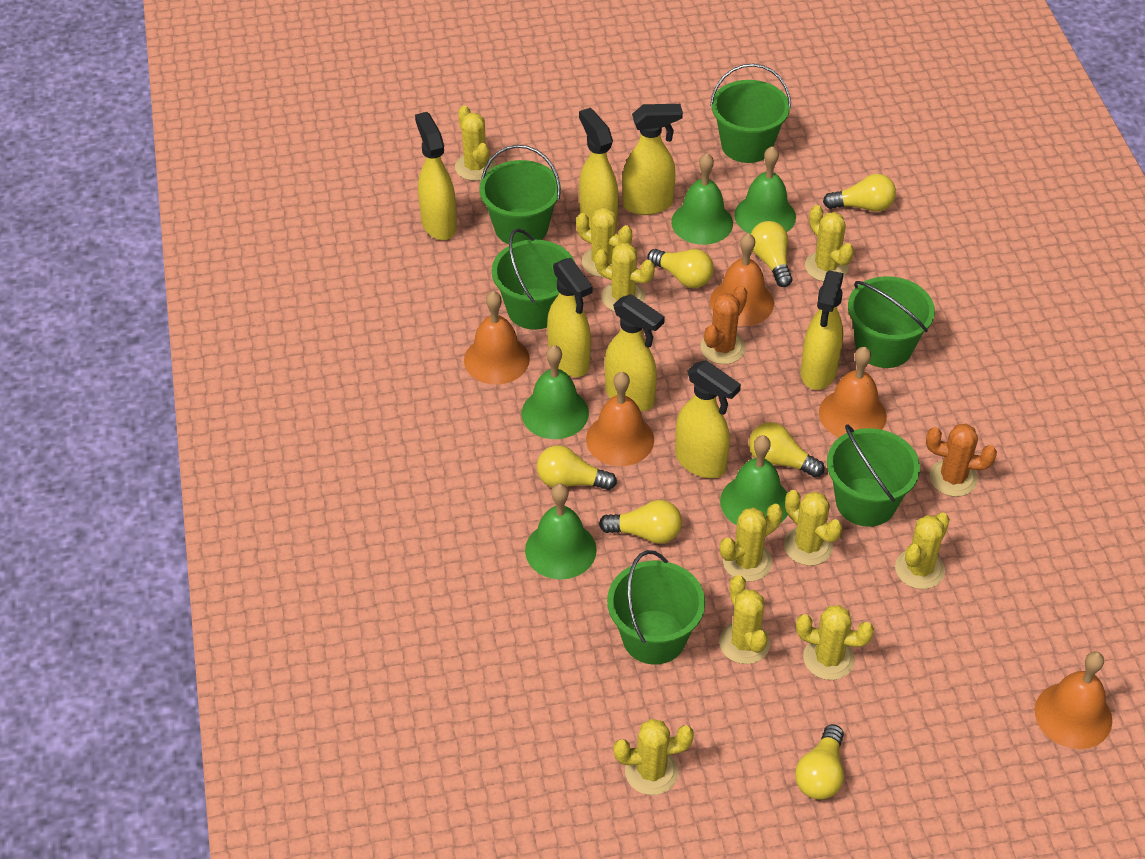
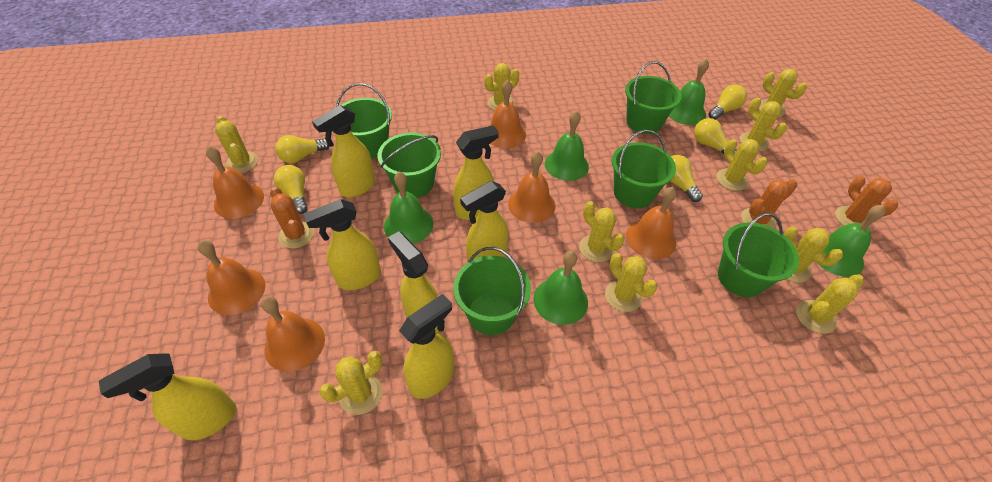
orange bell: 5 -> 6
orange cactus: 2 -> 3
yellow light bulb: 7 -> 5

